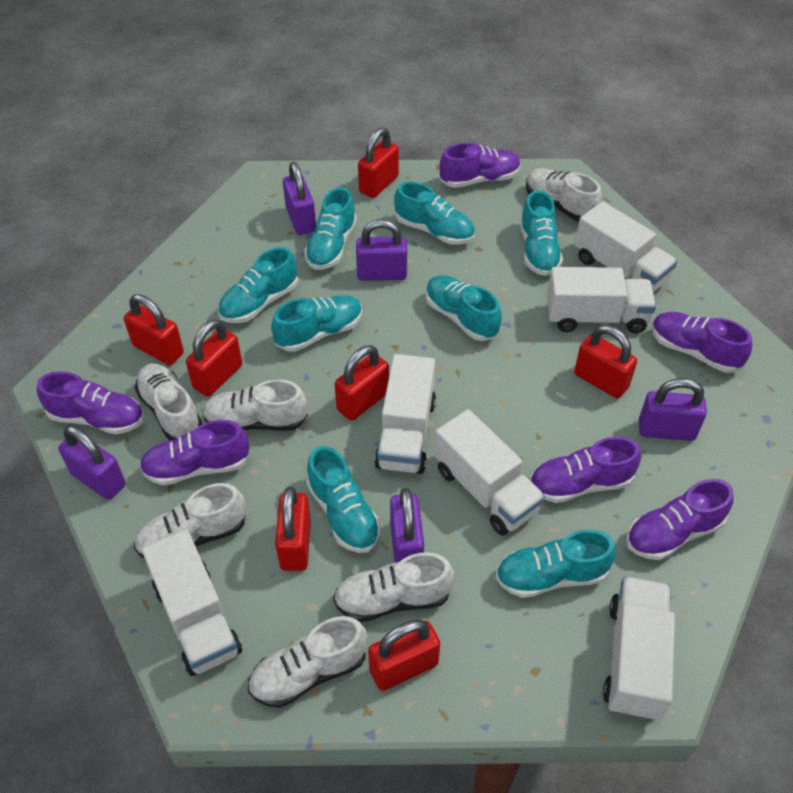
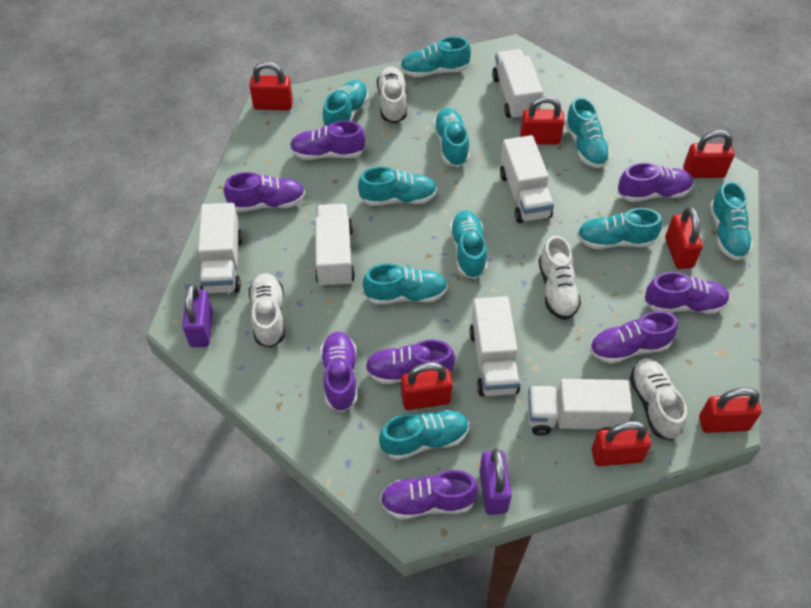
purple padlock: 5 -> 2
purple shoe: 6 -> 8
turquoise shoe: 8 -> 10
white shoe: 6 -> 4

